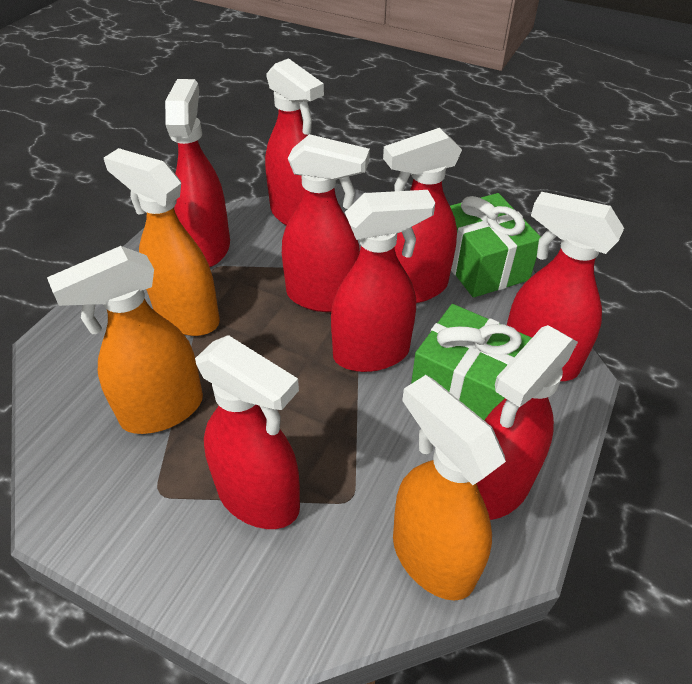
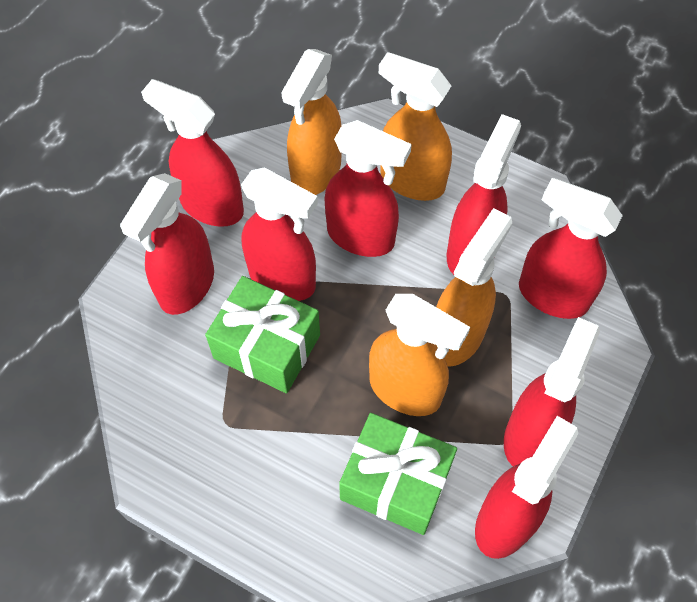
orange spray bottle: 3 -> 4

